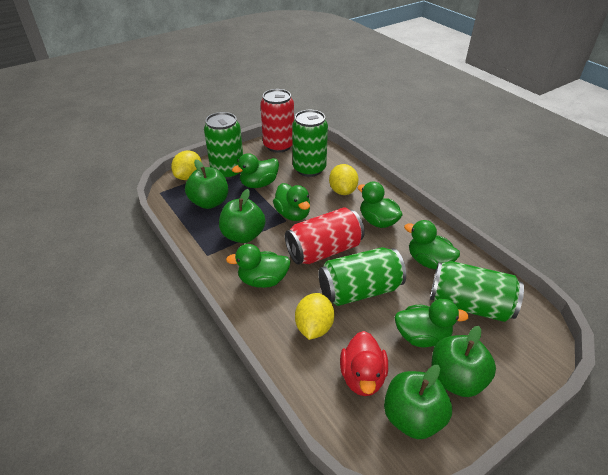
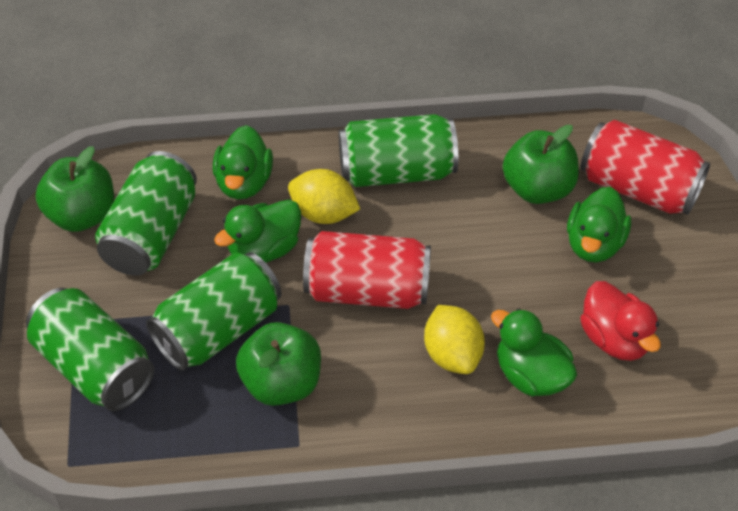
green apple: 4 -> 3
green duck: 6 -> 4
yellow lemon: 3 -> 2

